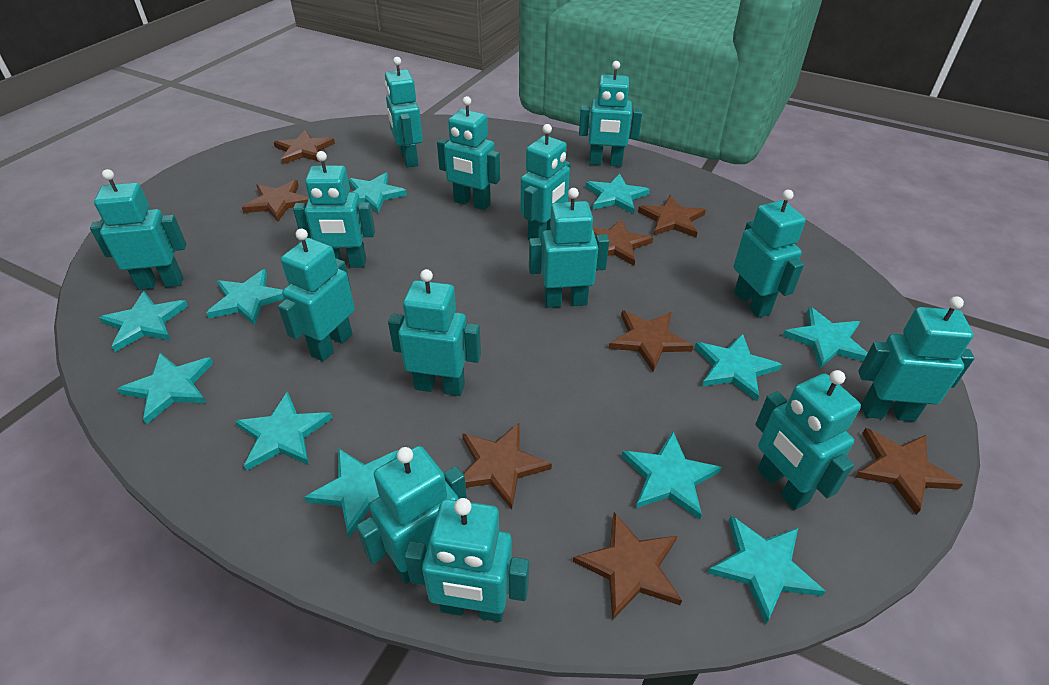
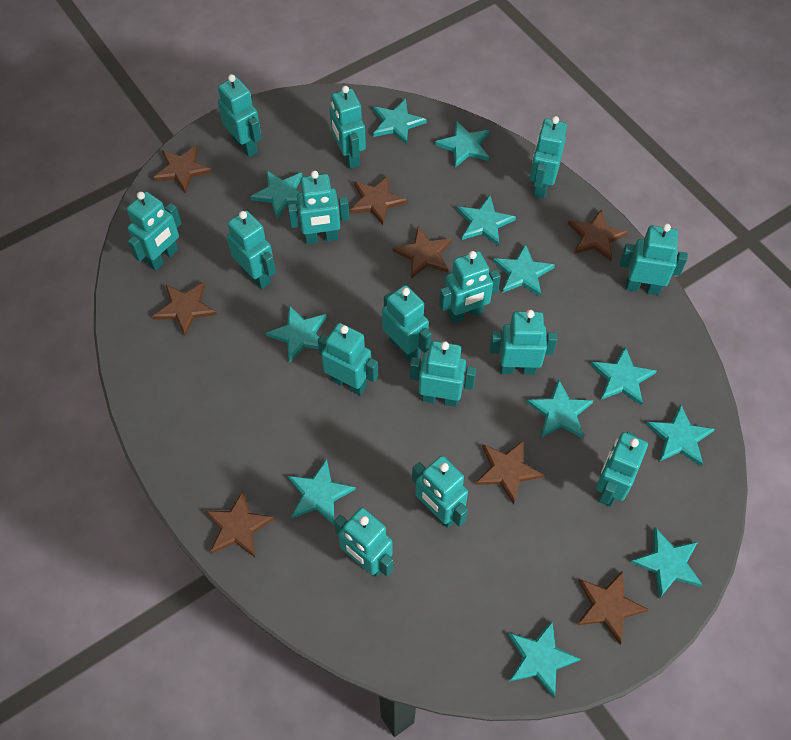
turquoise robot: 14 -> 15
turquoise star: 11 -> 12

